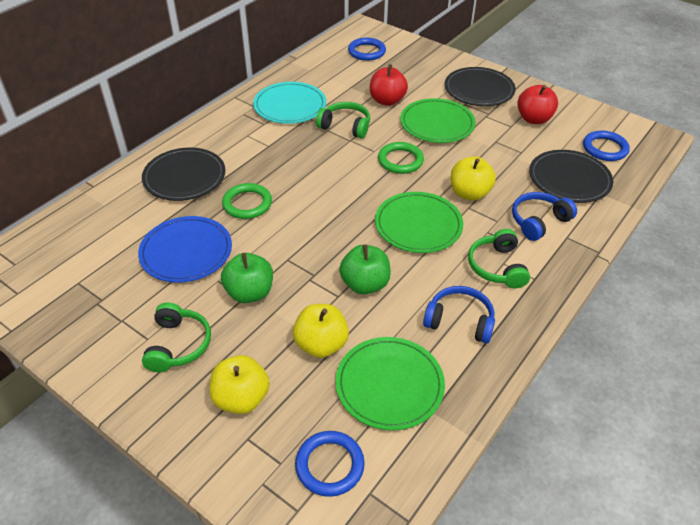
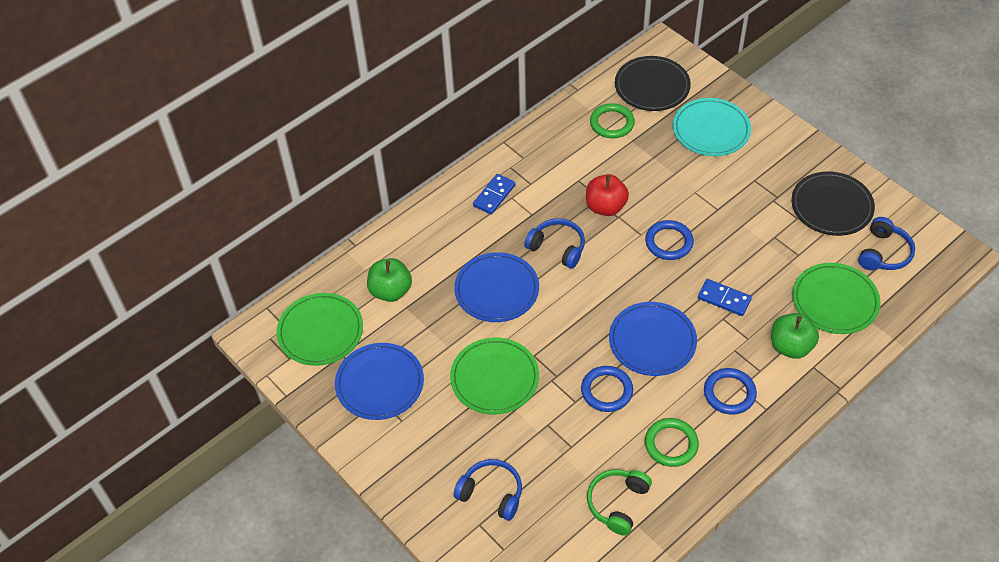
black plate: 3 -> 2
blue domino: 0 -> 2
blue headphones: 2 -> 3
blue plate: 1 -> 3
green headphones: 3 -> 1
red apple: 2 -> 1
yellow apple: 3 -> 0

